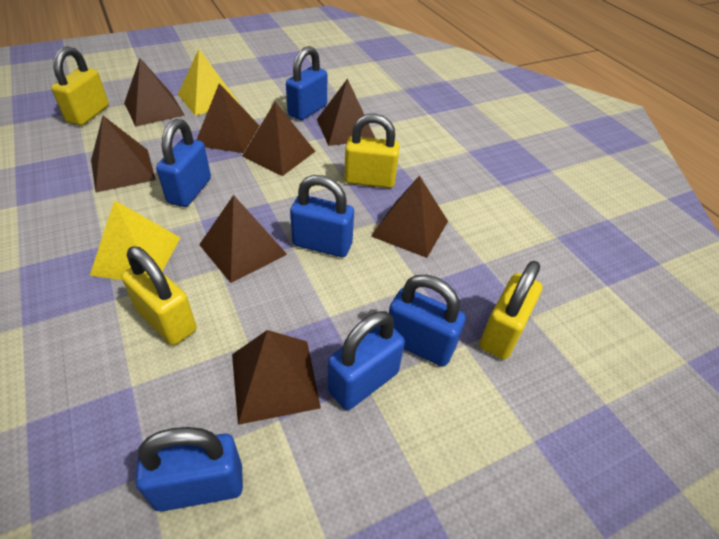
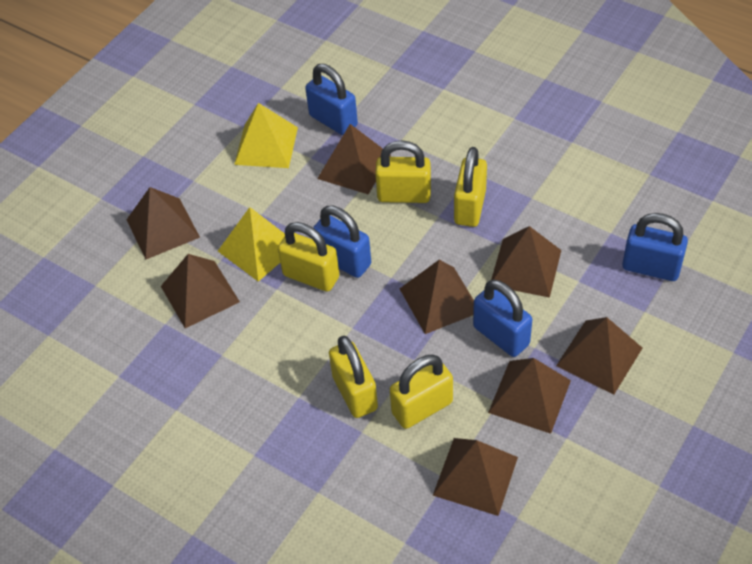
blue padlock: 6 -> 4
yellow padlock: 4 -> 5

